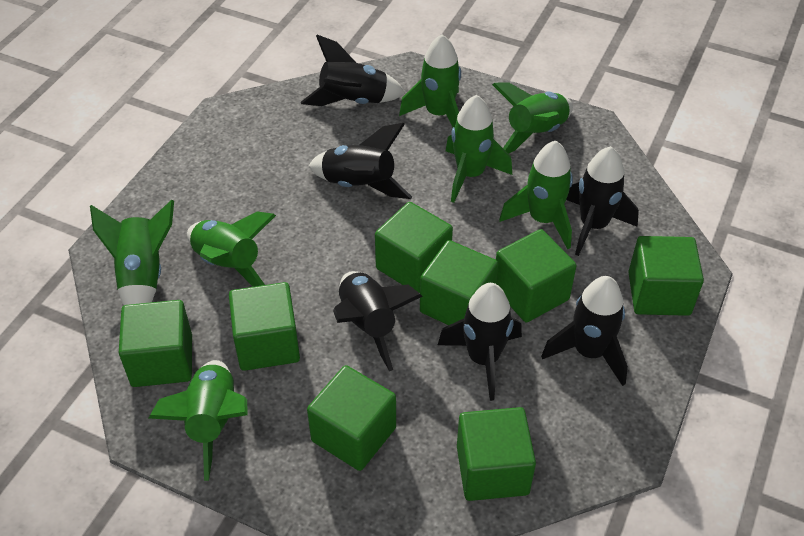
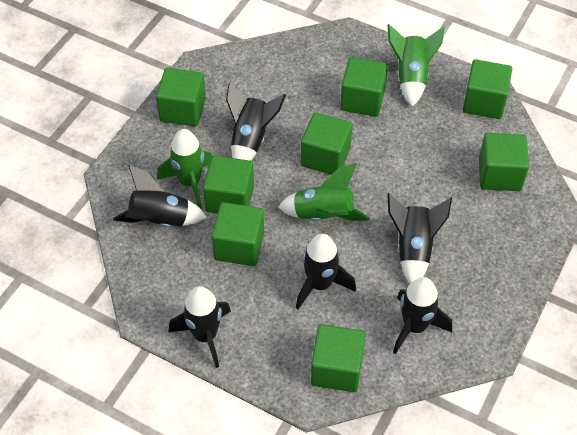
green rocket: 7 -> 3

